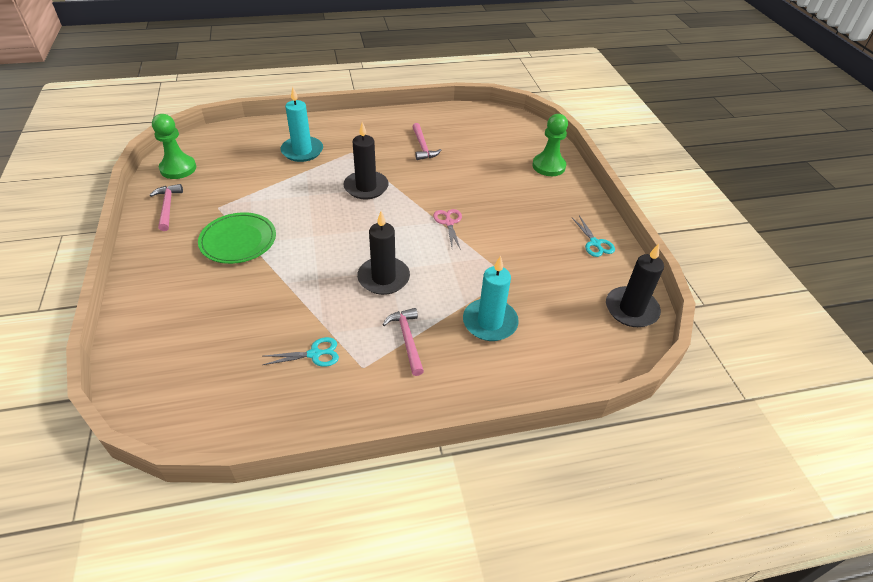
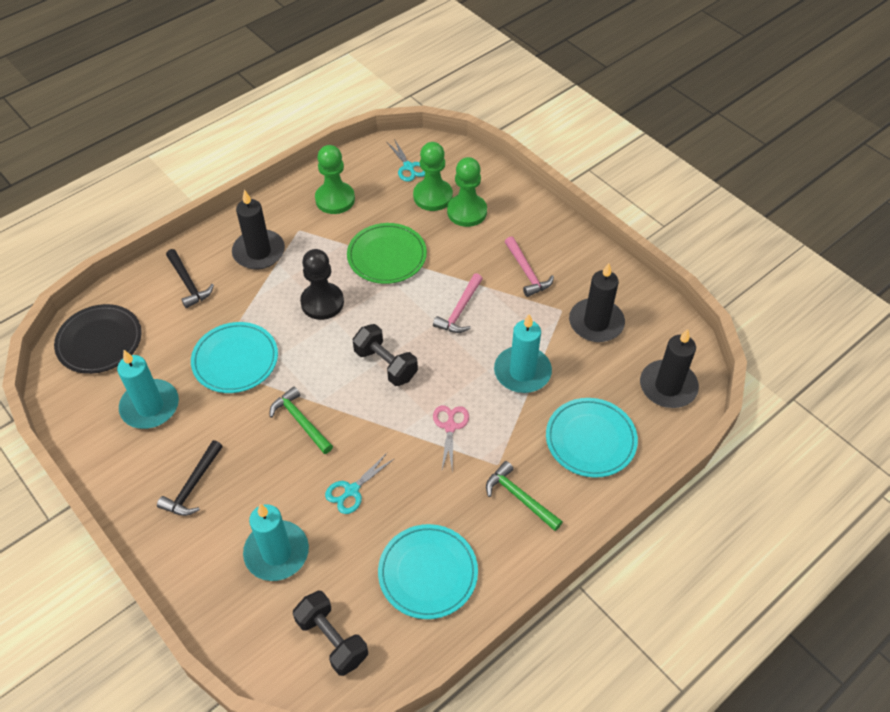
black dumbbell: 0 -> 2
black hammer: 0 -> 2
black pawn: 0 -> 1
black plate: 0 -> 1
green hammer: 0 -> 2
green pawn: 2 -> 3
pink hammer: 3 -> 2
turquoise candle: 2 -> 3
turquoise plate: 0 -> 3

